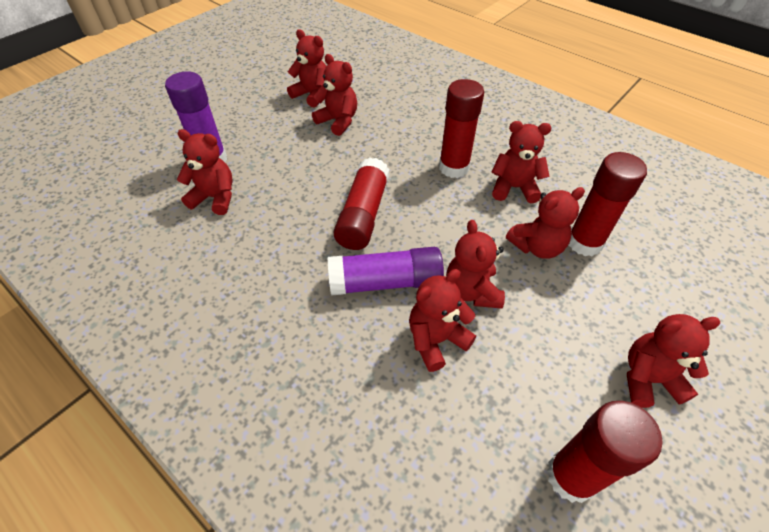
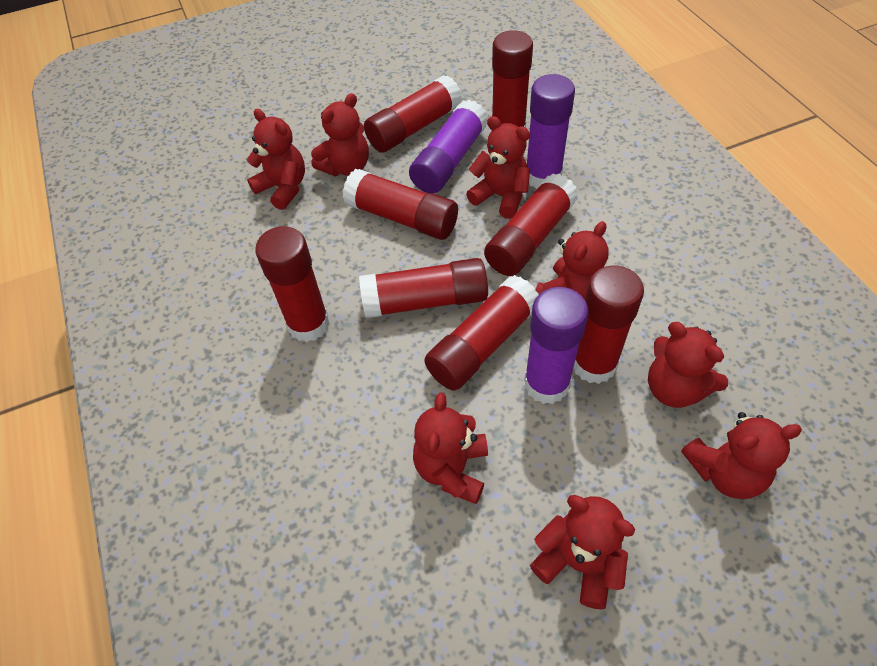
purple glue stick: 2 -> 3
red glue stick: 4 -> 8

